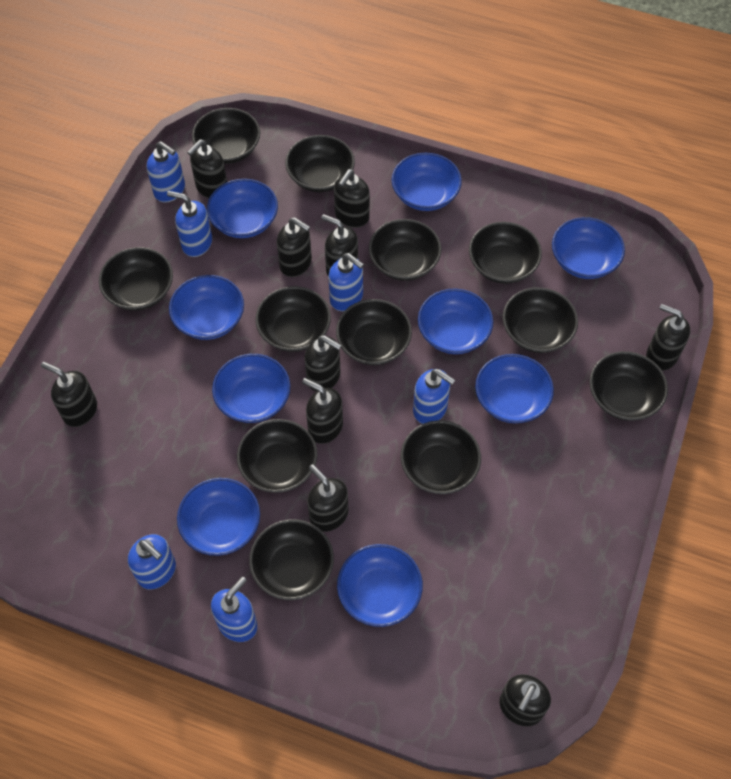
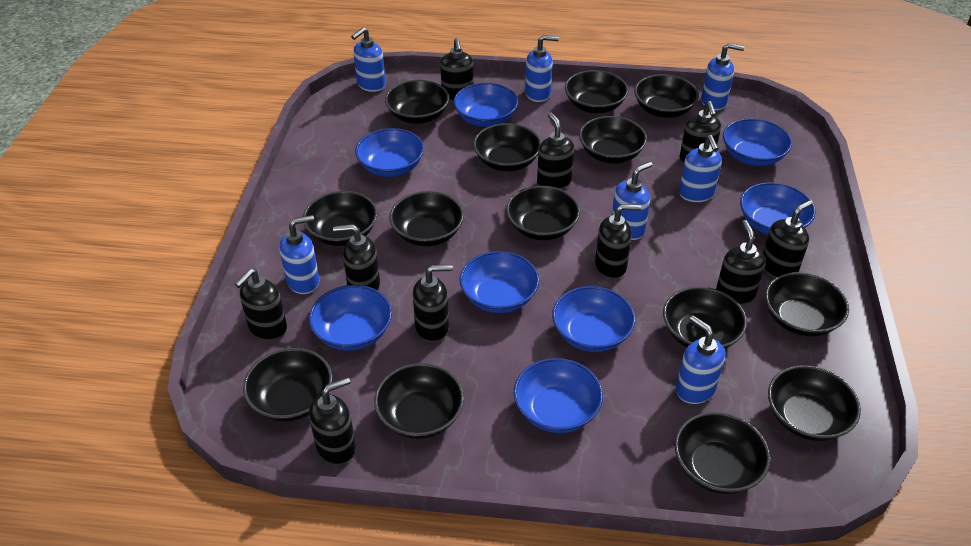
black bowl: 12 -> 14
blue bowl: 9 -> 8
blue soap dispenser: 6 -> 7

